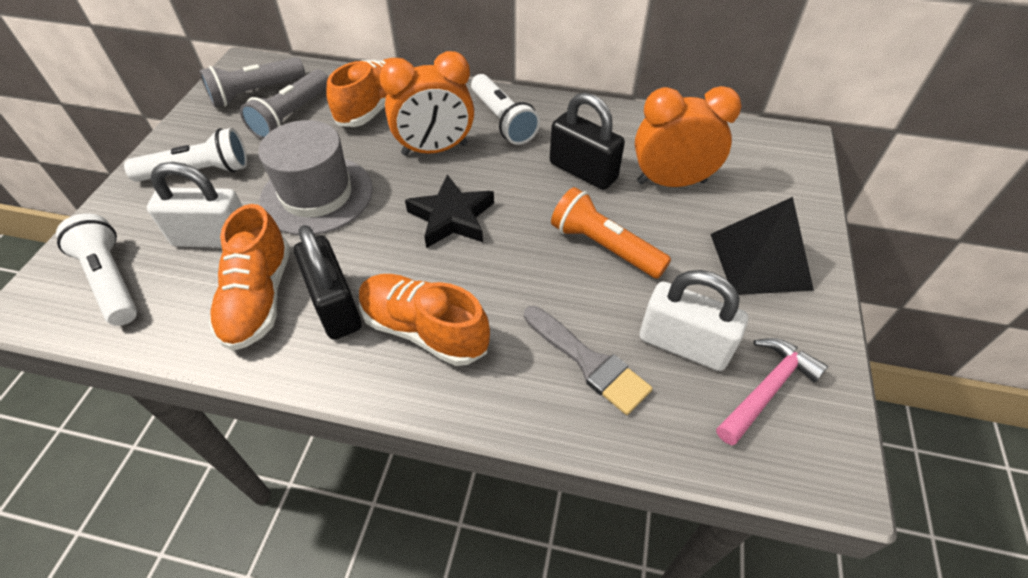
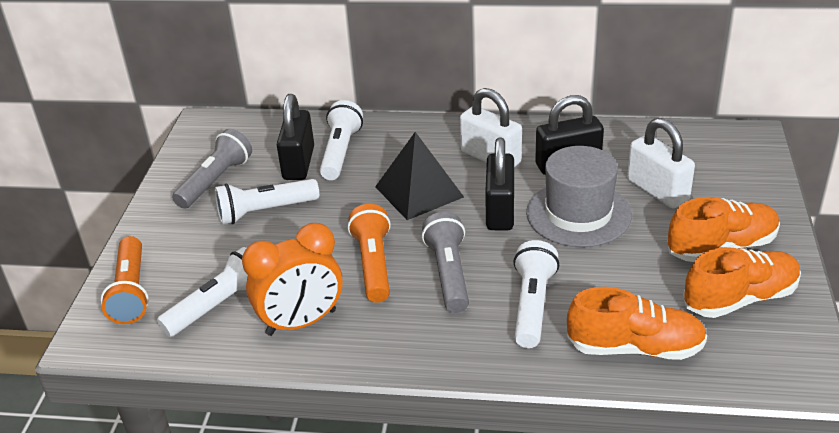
black padlock: 2 -> 3
black star: 1 -> 0
grey brush: 1 -> 0
orange clock: 2 -> 1
orange flashlight: 1 -> 2
pink hammer: 1 -> 0
white flashlight: 3 -> 4

